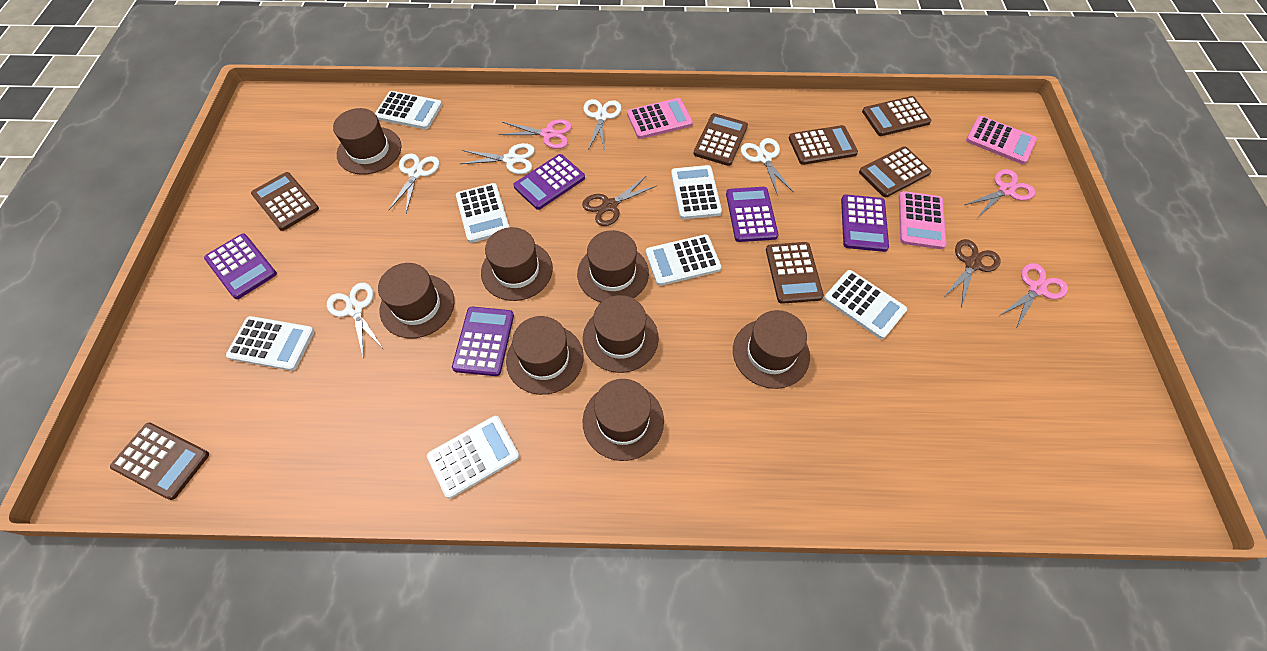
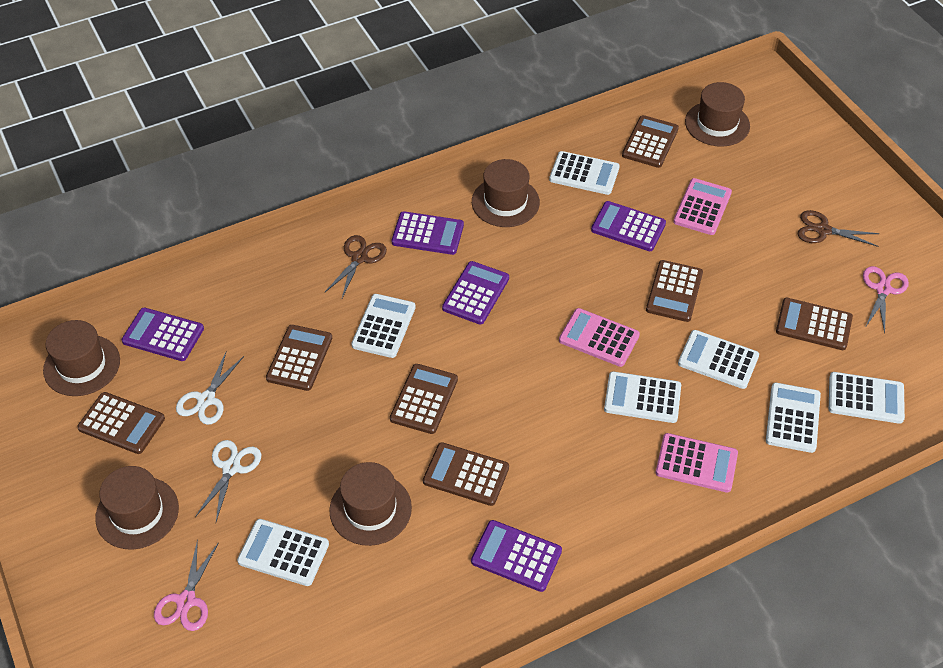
brown hat: 8 -> 5
pink scissors: 3 -> 2
white scissors: 5 -> 2

